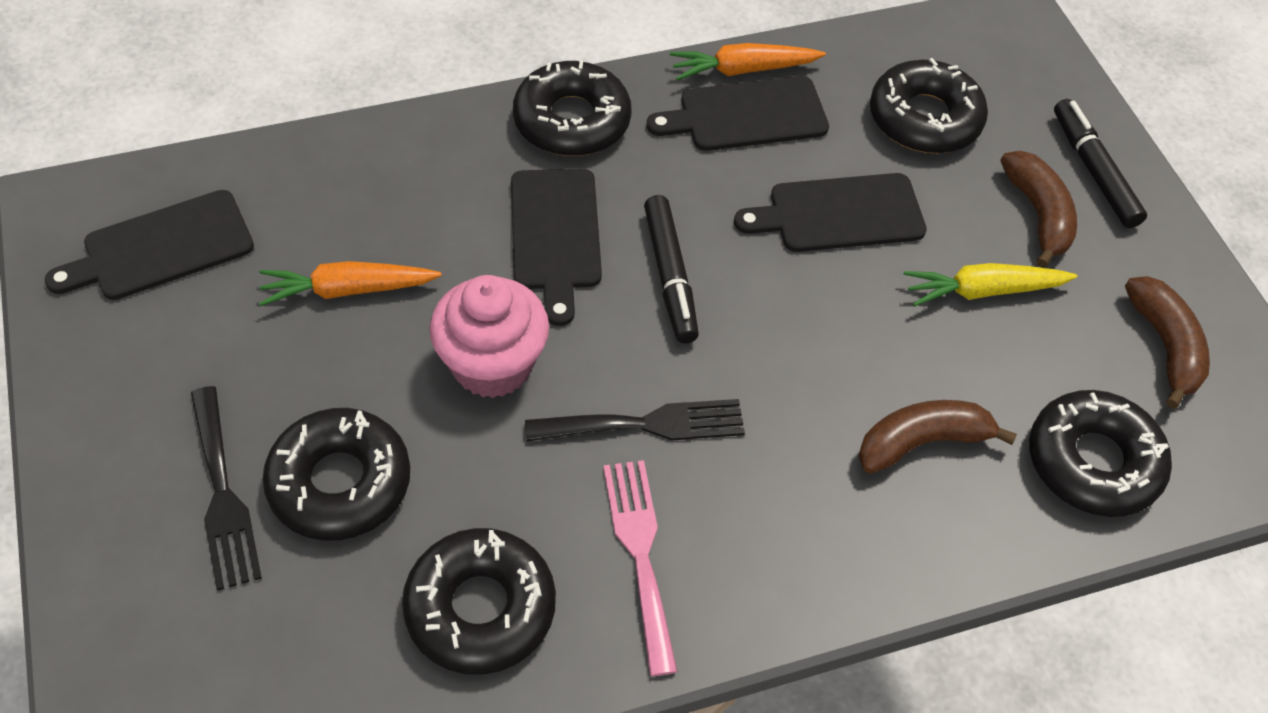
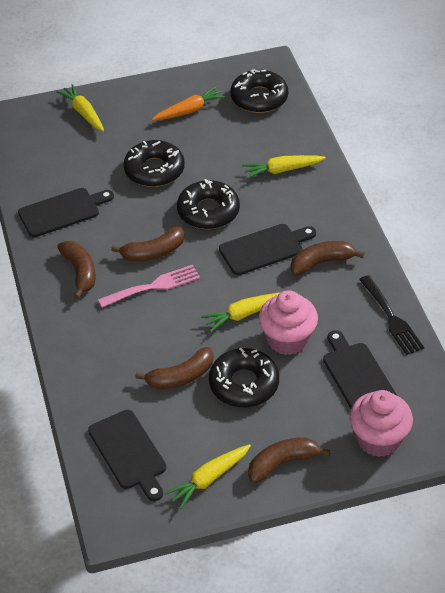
black donut: 5 -> 4
black fork: 2 -> 1
black marker: 2 -> 0
brown banana: 3 -> 5
orange carrot: 2 -> 1
pink cupcake: 1 -> 2
yellow carrot: 1 -> 4

